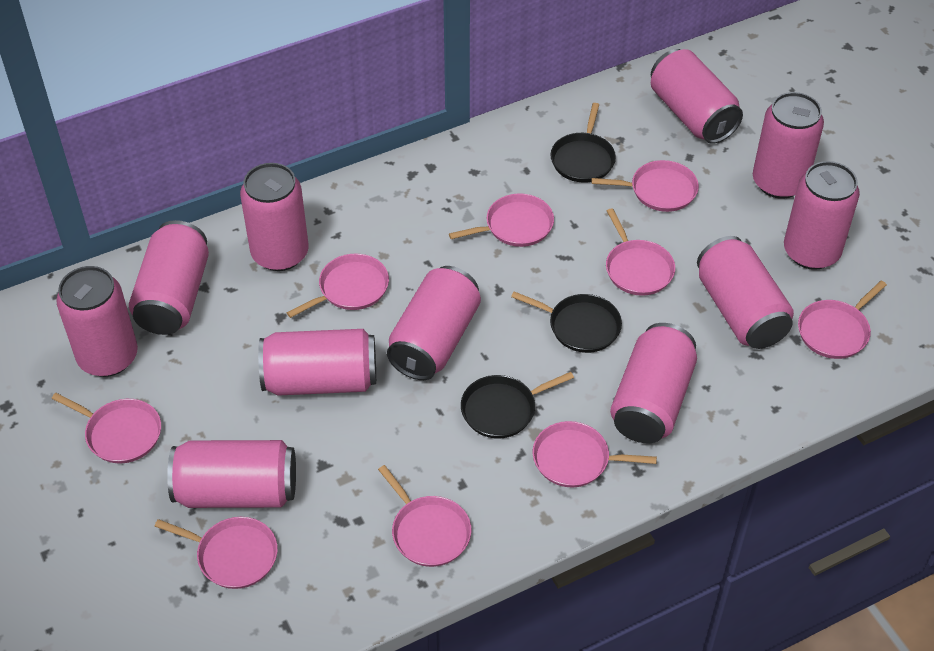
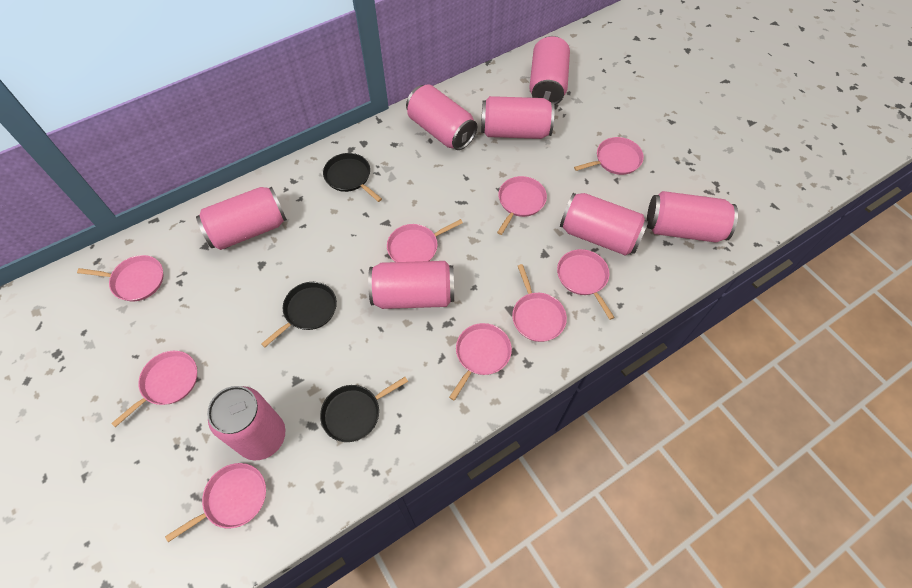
pink can: 11 -> 8

